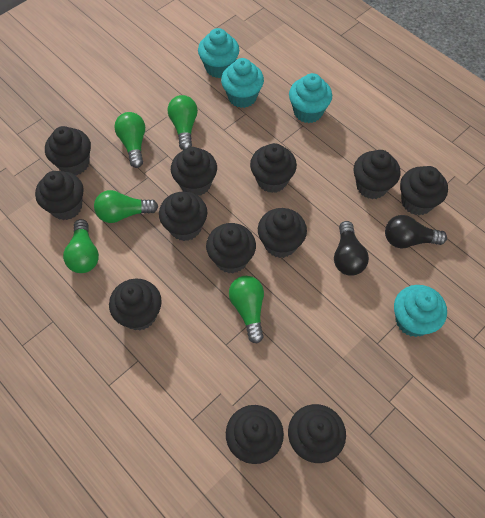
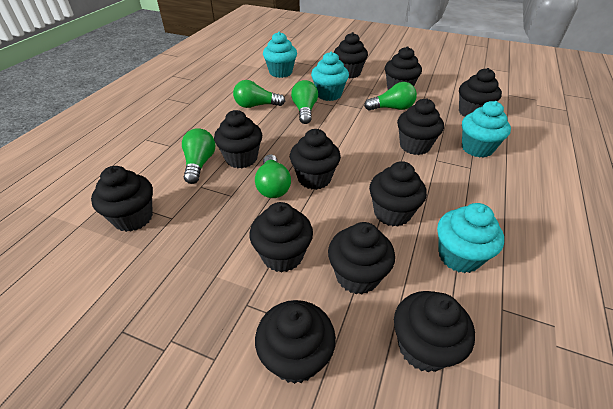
black light bulb: 2 -> 0

